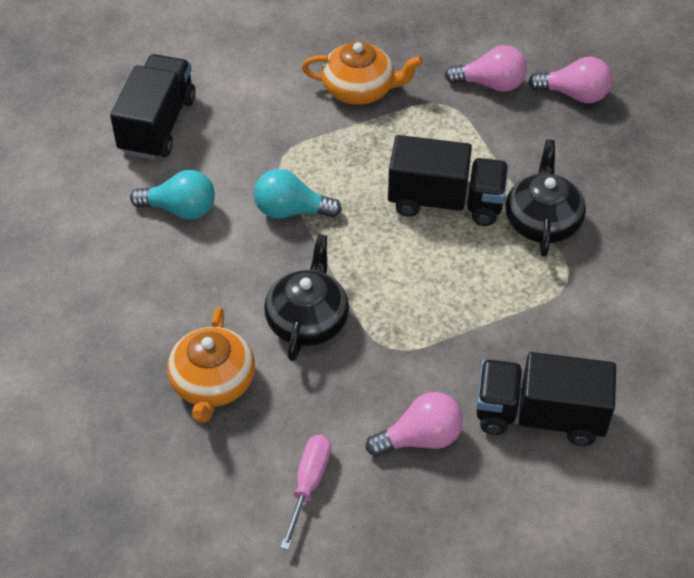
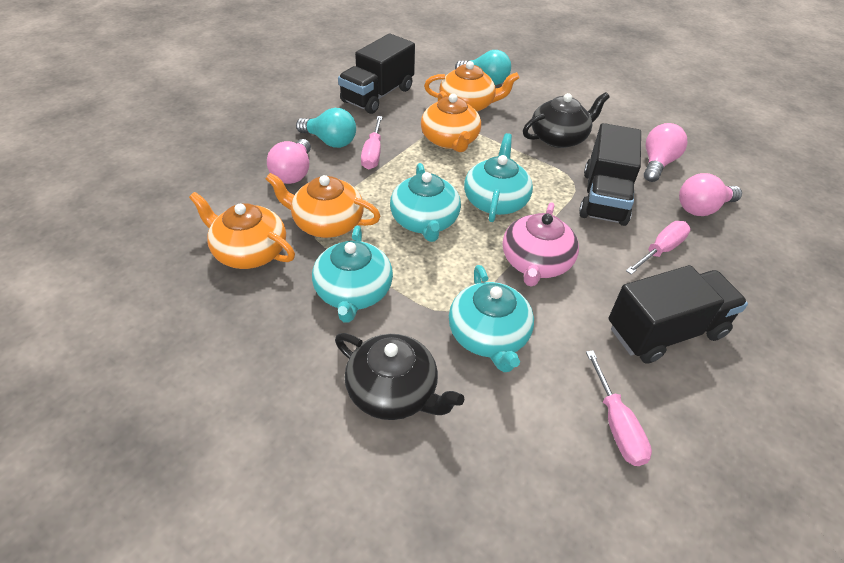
orange teapot: 2 -> 4
pink screwdriver: 1 -> 3
pink teapot: 0 -> 1
turquoise teapot: 0 -> 4

